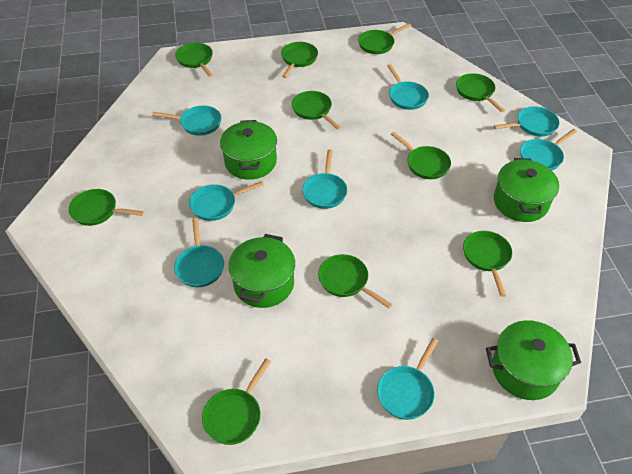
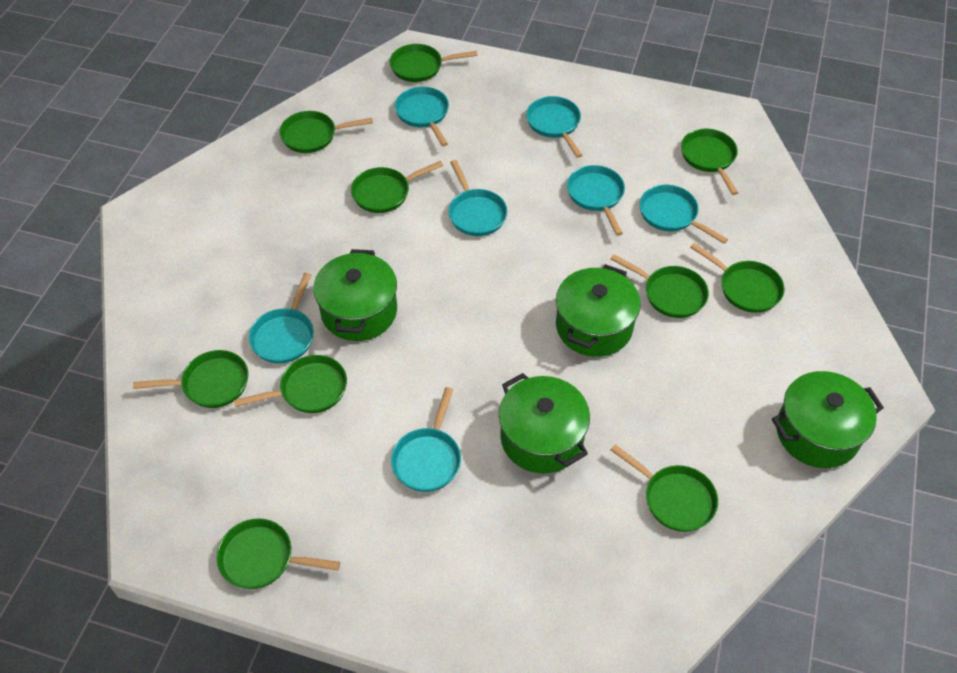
turquoise pan: 8 -> 7

